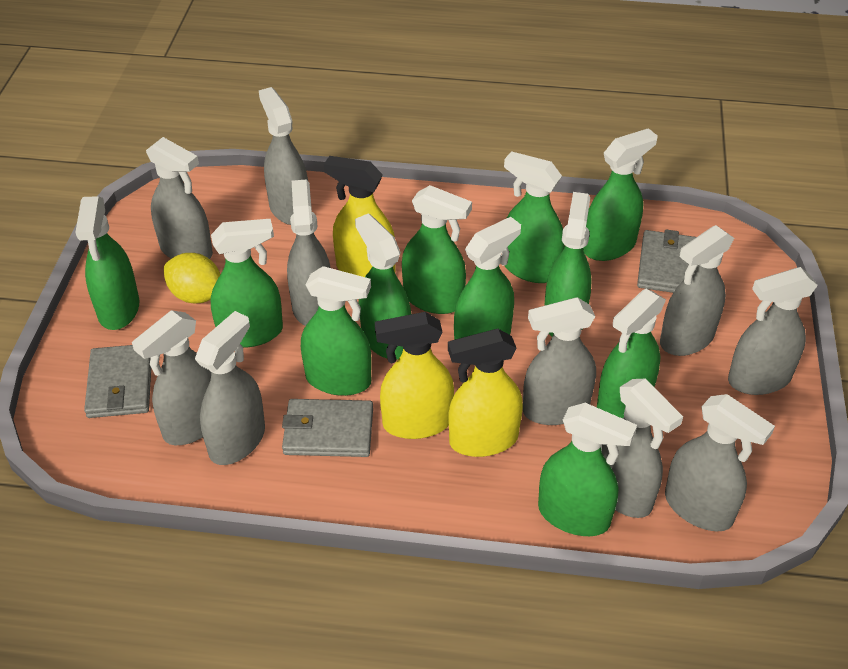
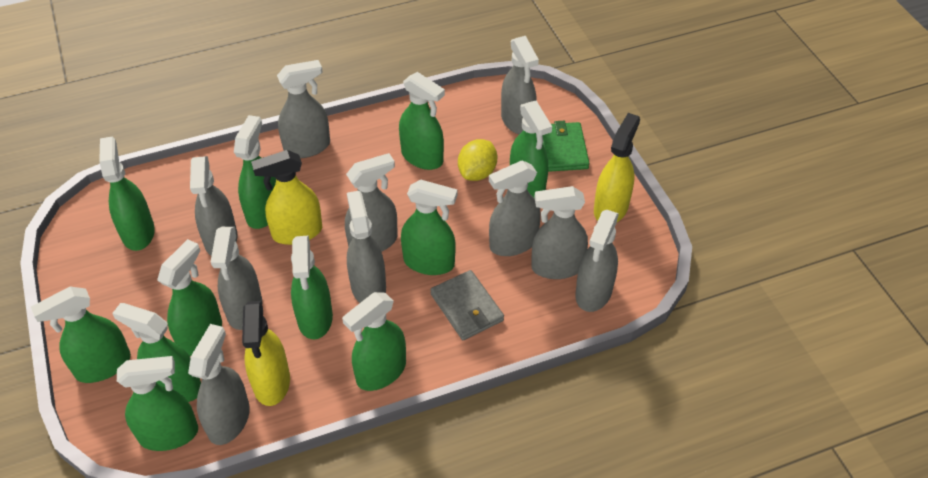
green wallet: 0 -> 1
grey wallet: 3 -> 1

